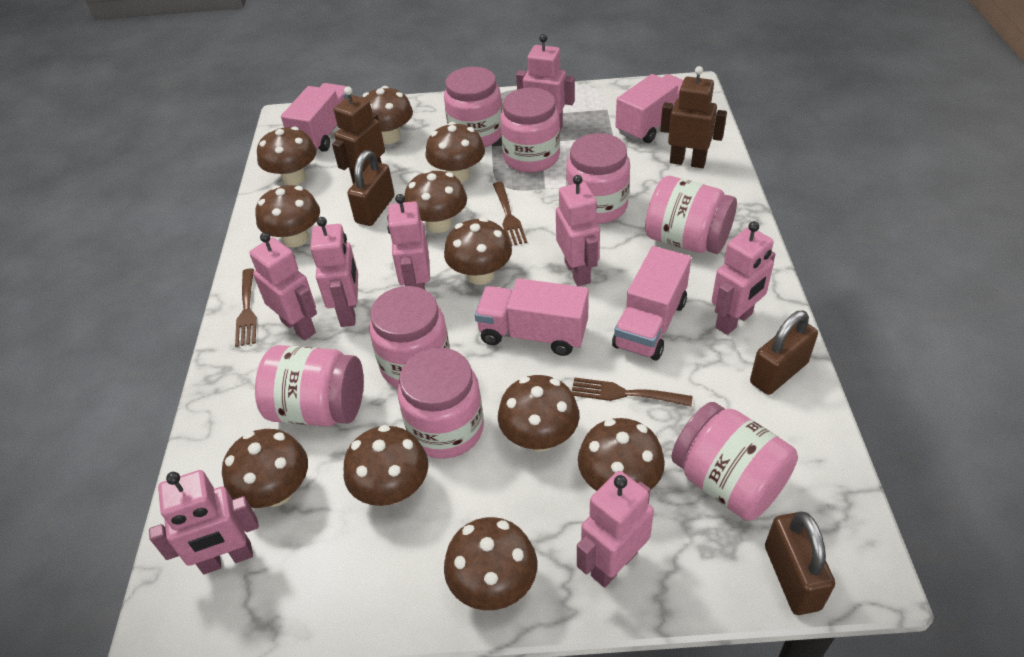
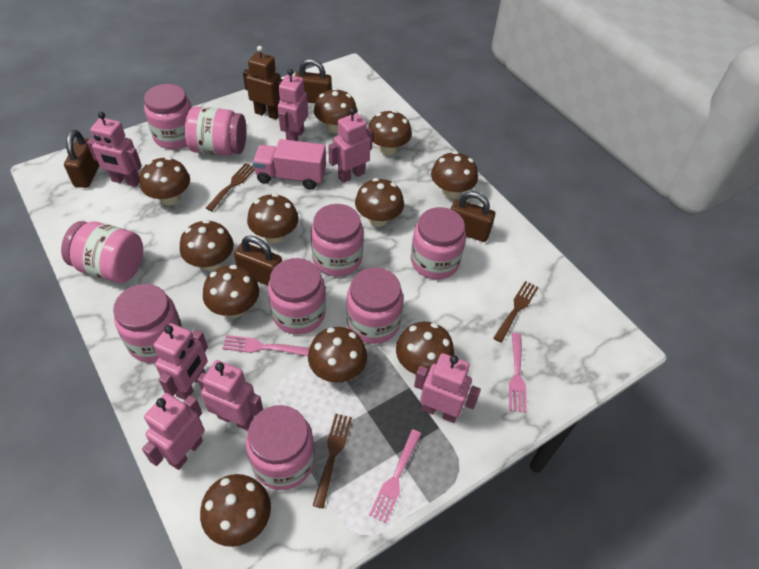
brown padlock: 3 -> 4
brown robot: 2 -> 1
pink fork: 0 -> 3
pink jar: 8 -> 9
pink robot: 8 -> 7
pink truck: 4 -> 1

